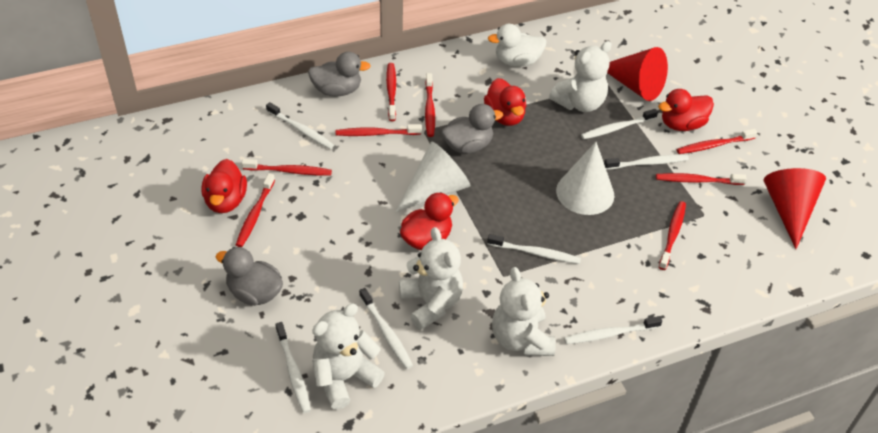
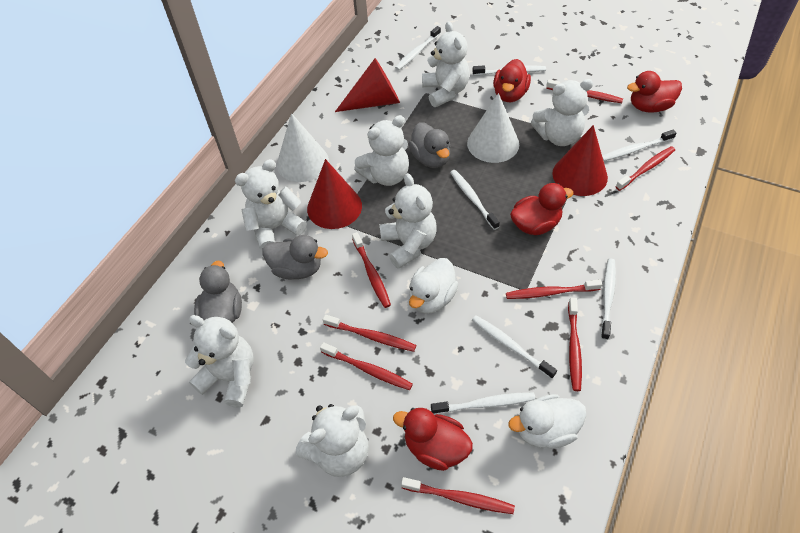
red cone: 2 -> 3
white duck: 1 -> 2
white teddy bear: 4 -> 7

